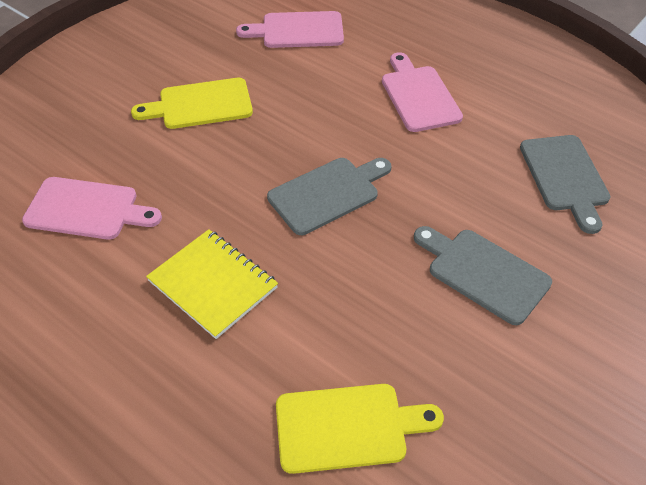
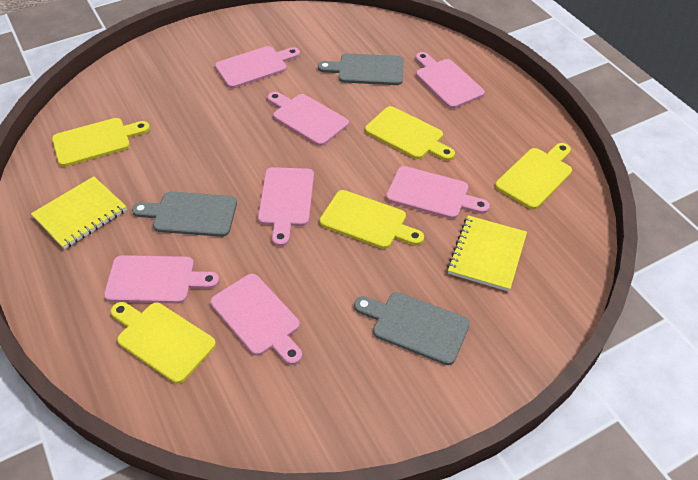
pink cutting board: 3 -> 7
yellow cutting board: 2 -> 5
yellow notebook: 1 -> 2

